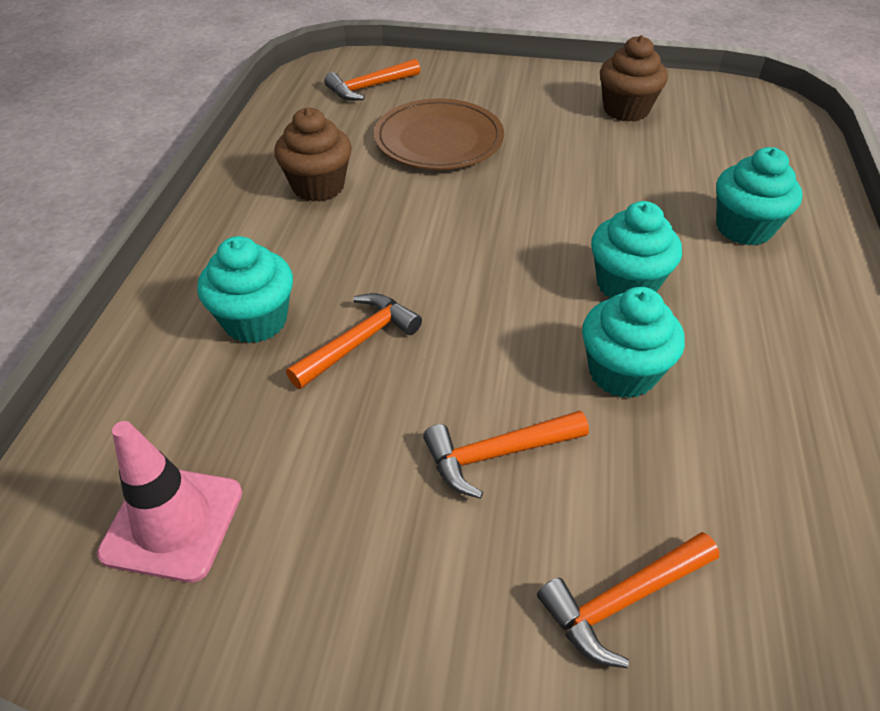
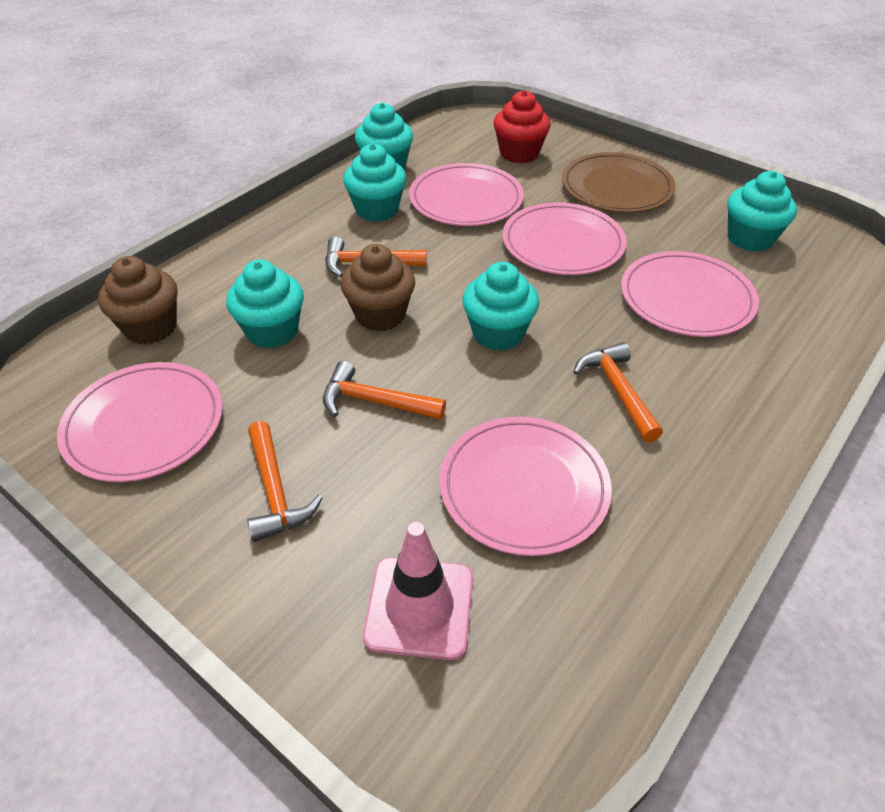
pink plate: 0 -> 5
red cupcake: 0 -> 1
turquoise cupcake: 4 -> 5

